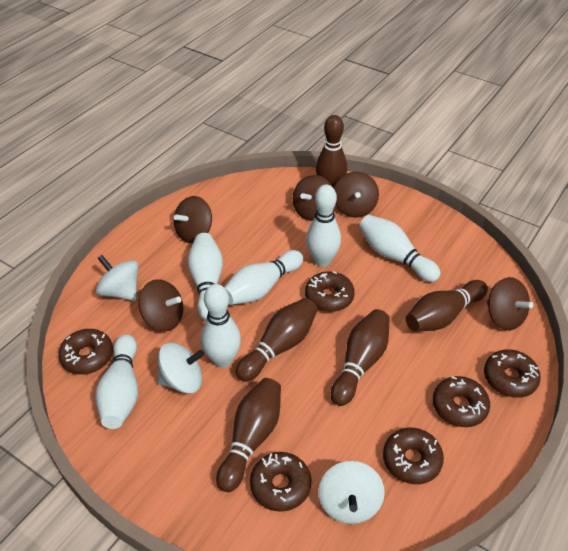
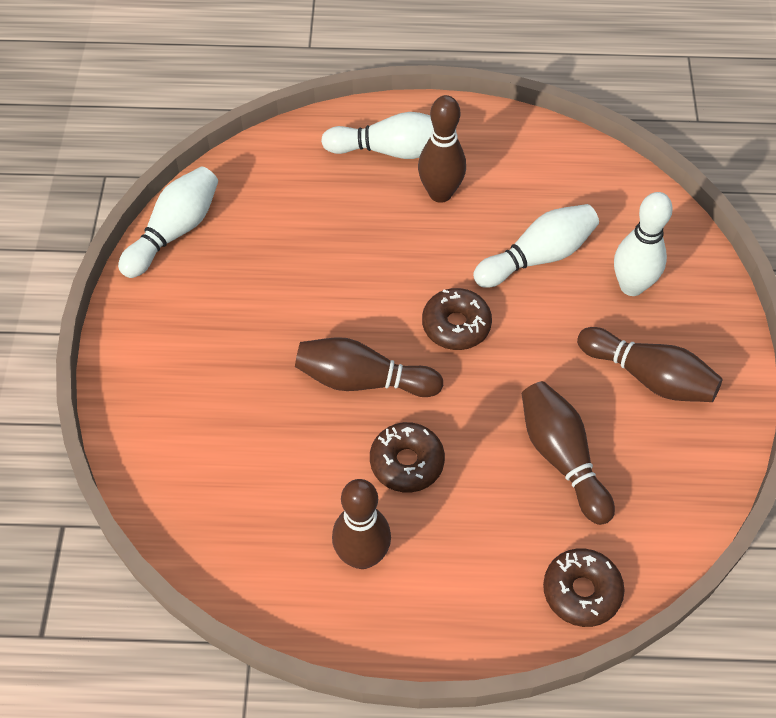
brown donut: 6 -> 3
brown spinning top: 5 -> 0
white bowling pin: 6 -> 4
white spinning top: 3 -> 0

